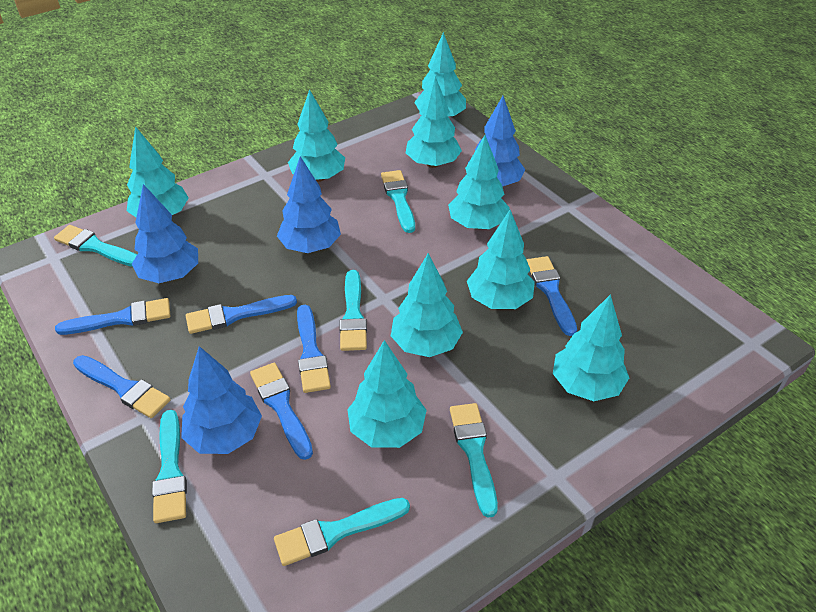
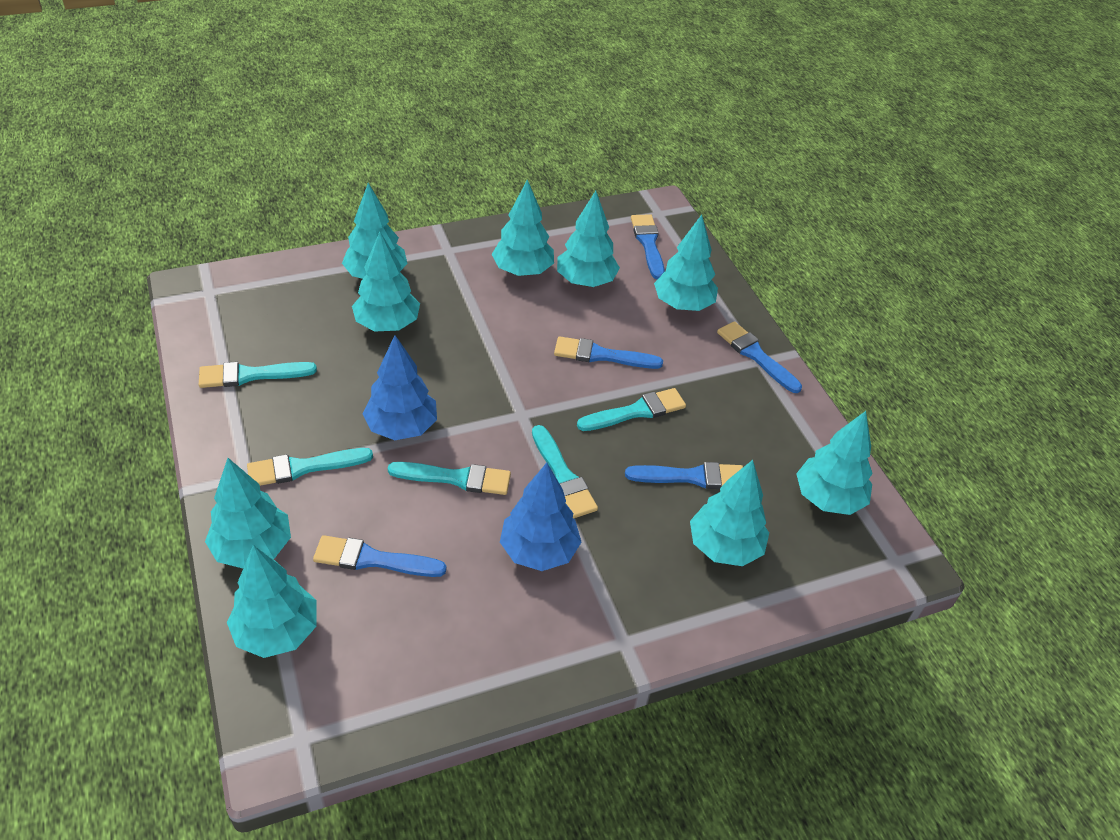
blue brush: 6 -> 5
blue tree: 4 -> 2
turquoise brush: 6 -> 5

